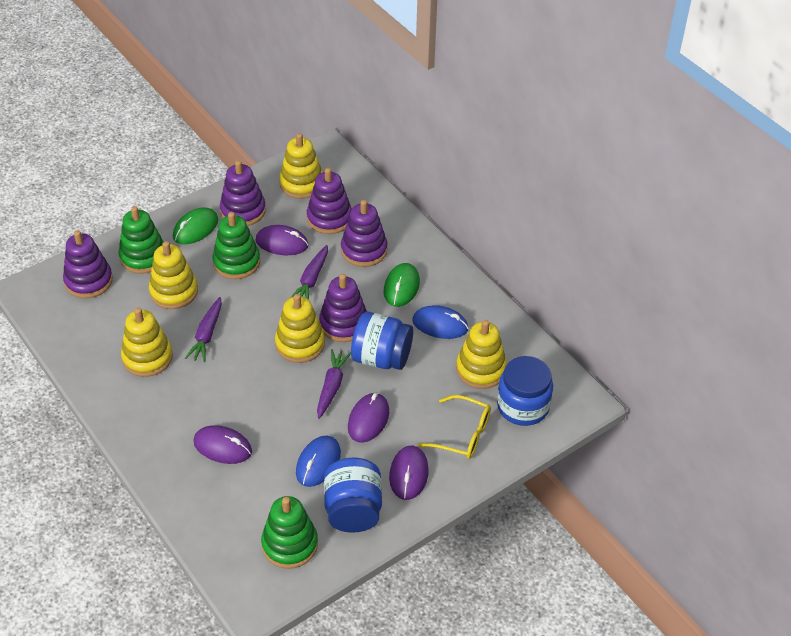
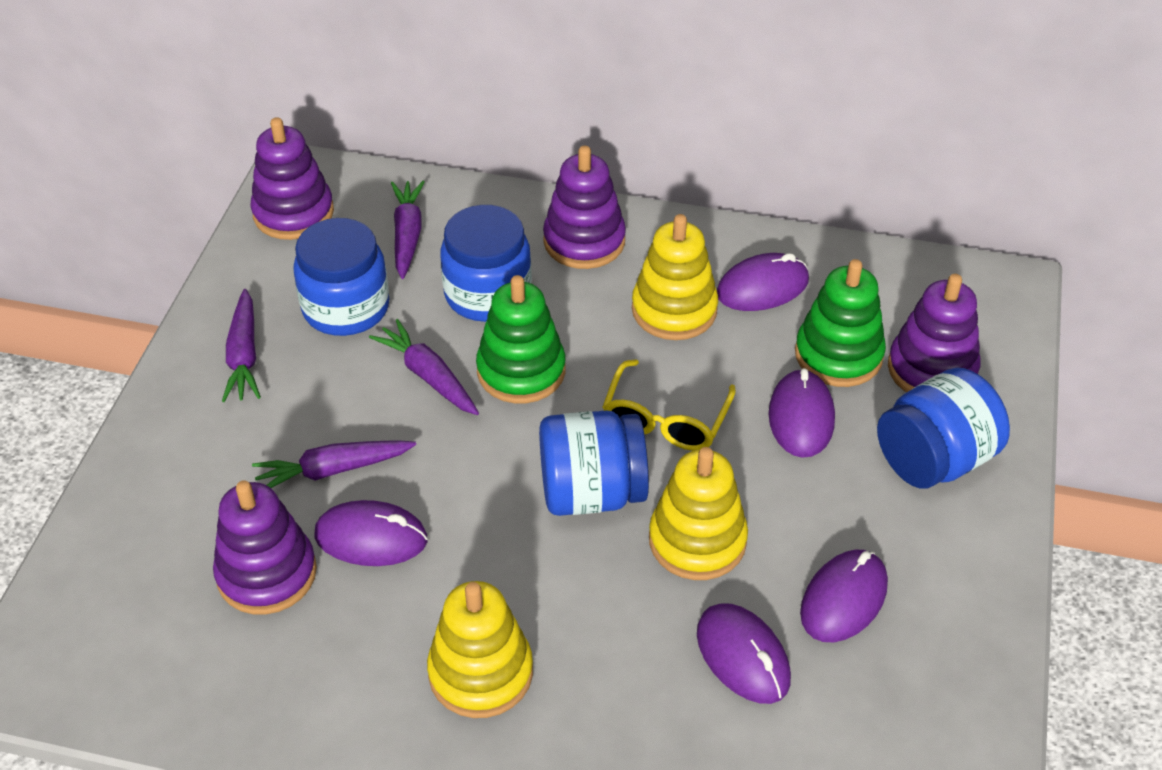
blue jar: 3 -> 4
blue mouse: 2 -> 0
green mouse: 2 -> 0
green stacking toy: 3 -> 2
purple carrot: 3 -> 4
purple mouse: 4 -> 5
purple stacking toy: 5 -> 4
yellow stacking toy: 5 -> 3

